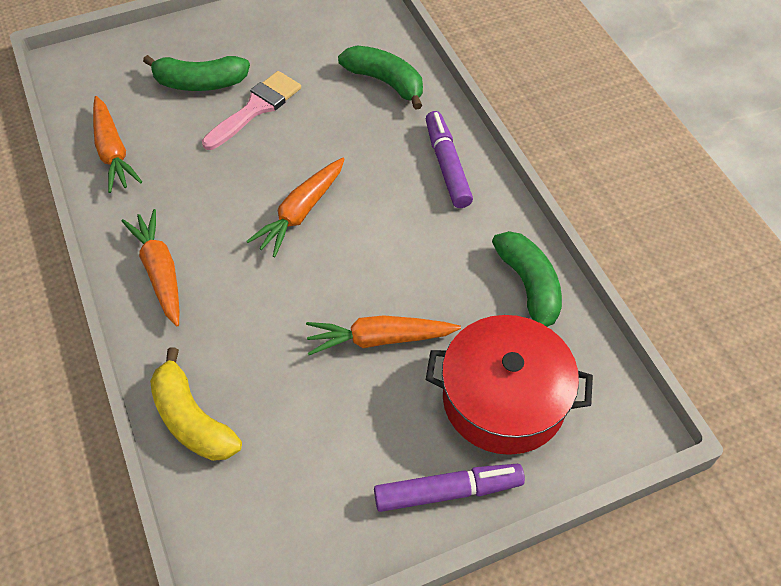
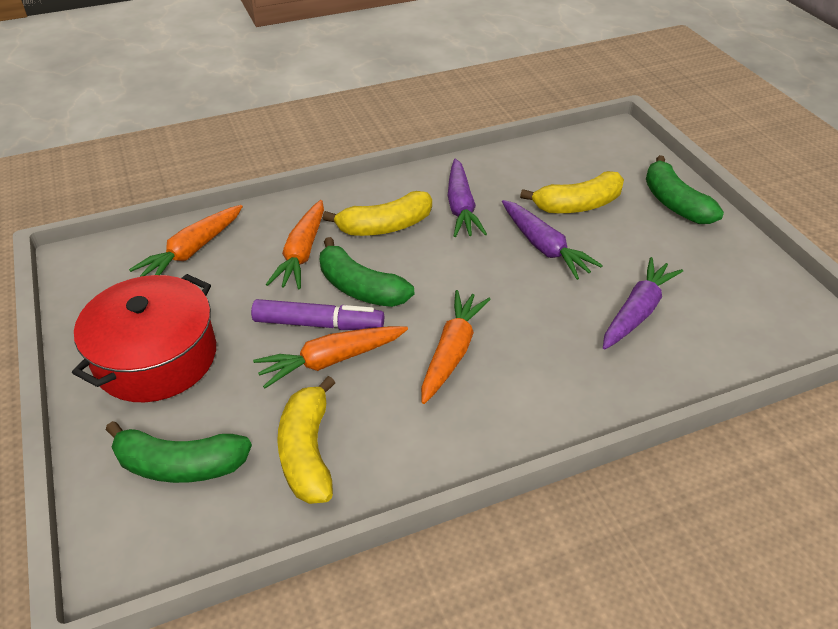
pink brush: 1 -> 0
purple carrot: 0 -> 3
purple marker: 2 -> 1
yellow banana: 1 -> 3

